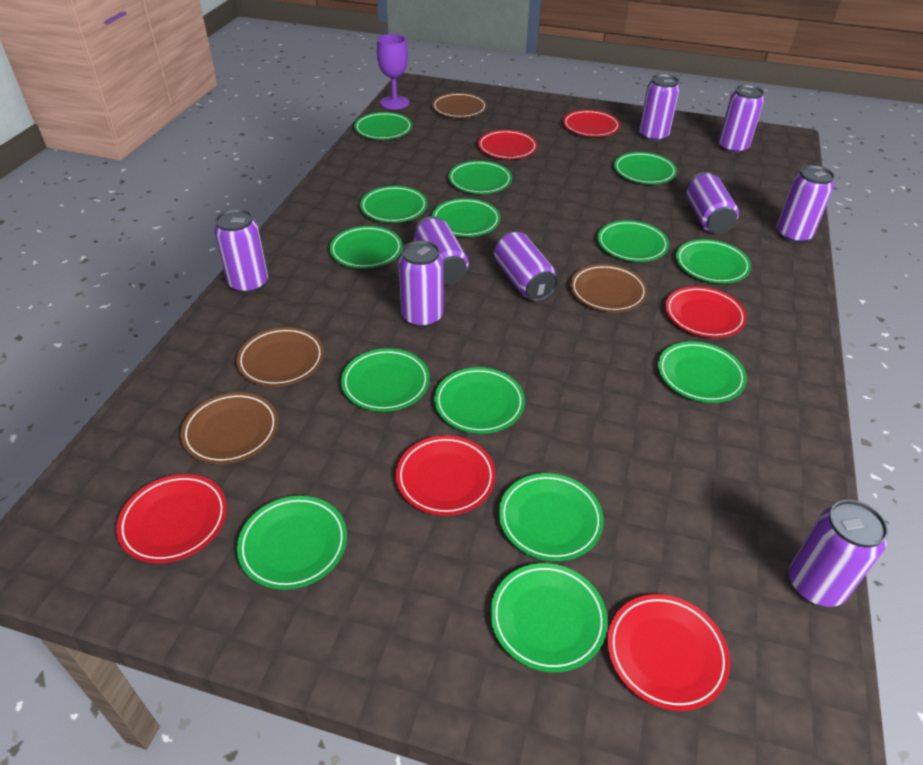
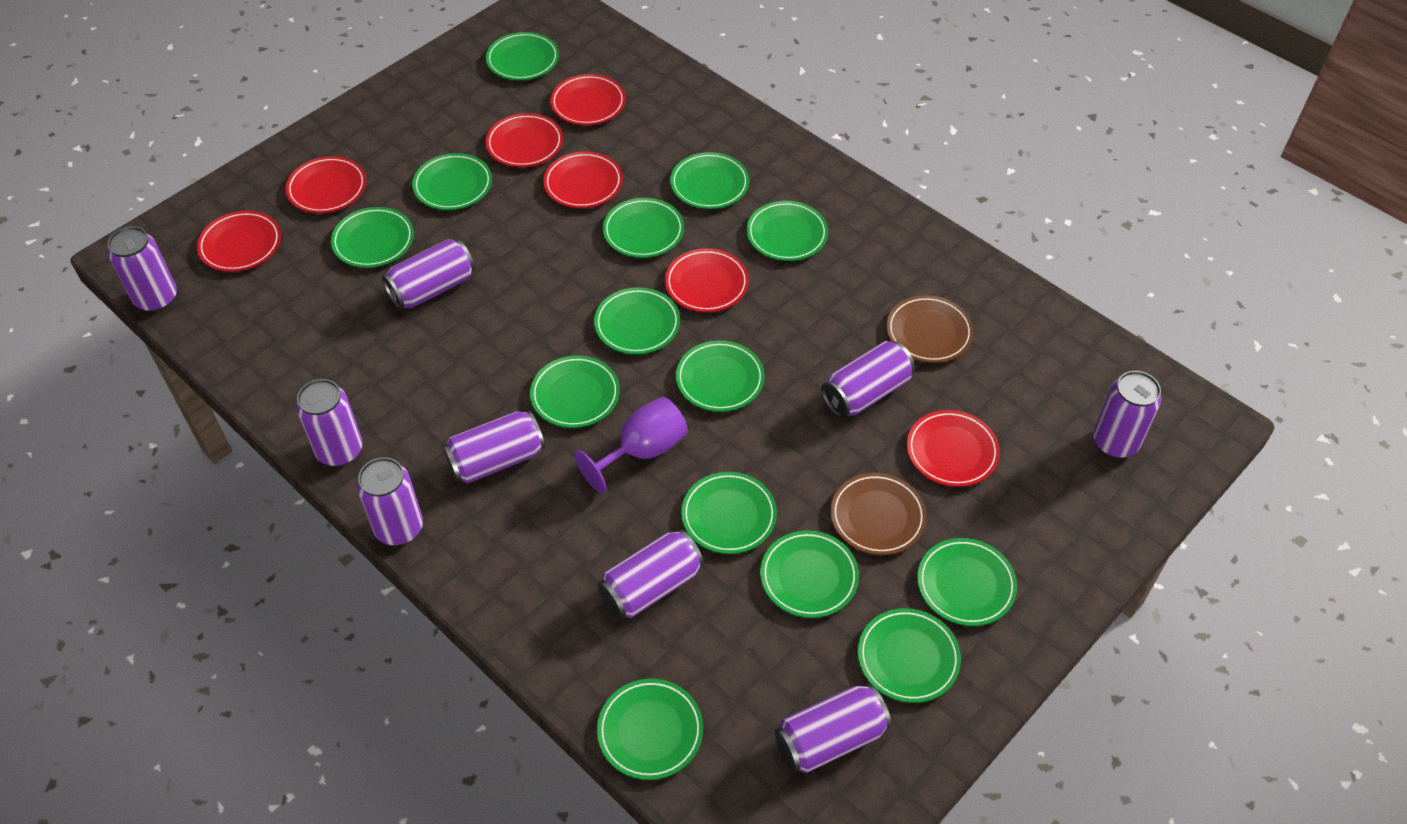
brown plate: 4 -> 2
red plate: 6 -> 7

